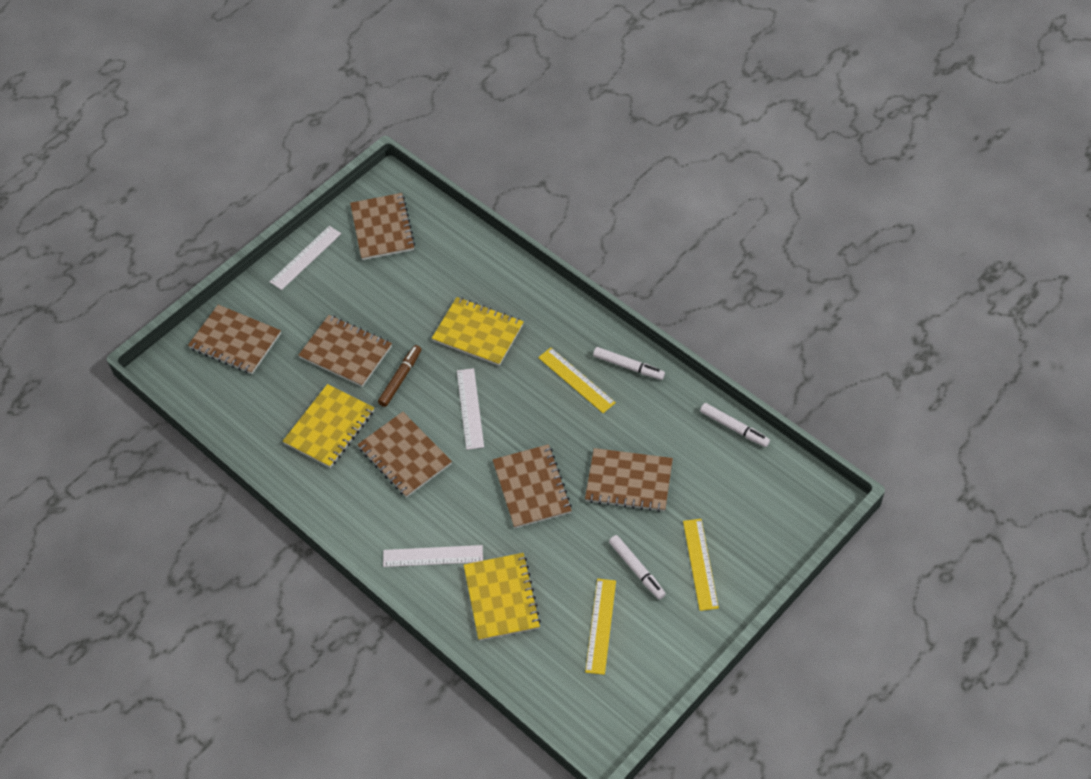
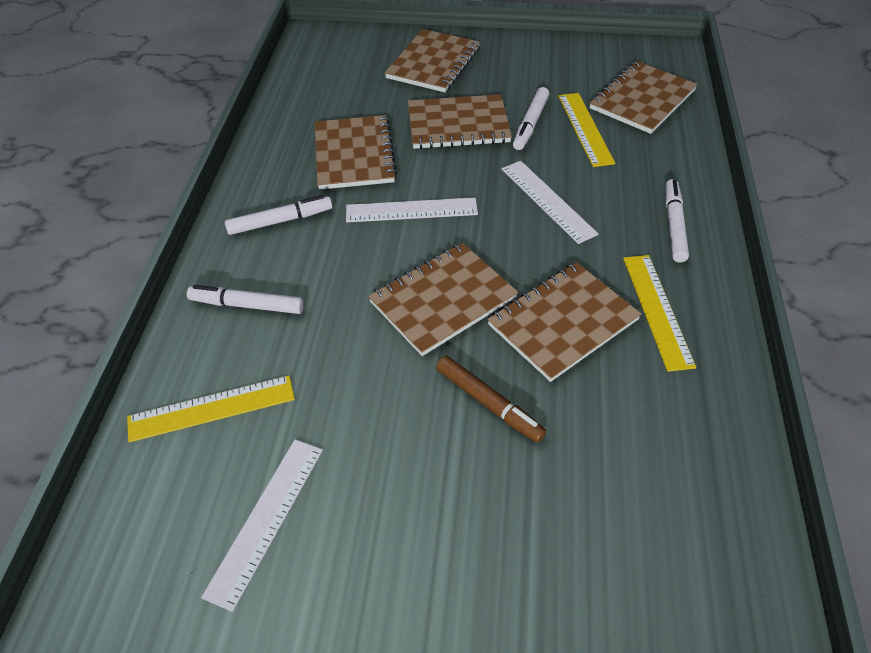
white marker: 3 -> 4
yellow notebook: 3 -> 0

